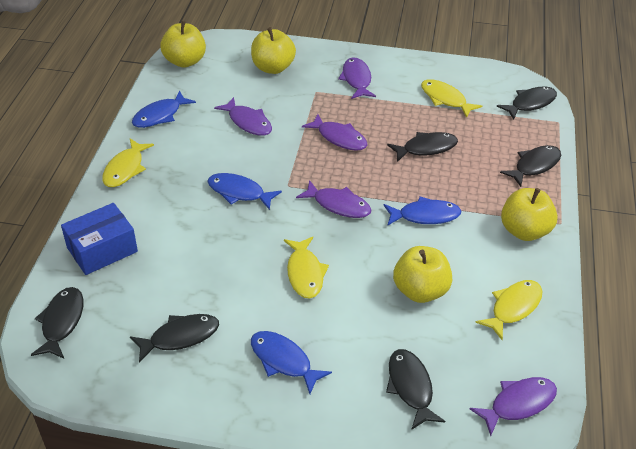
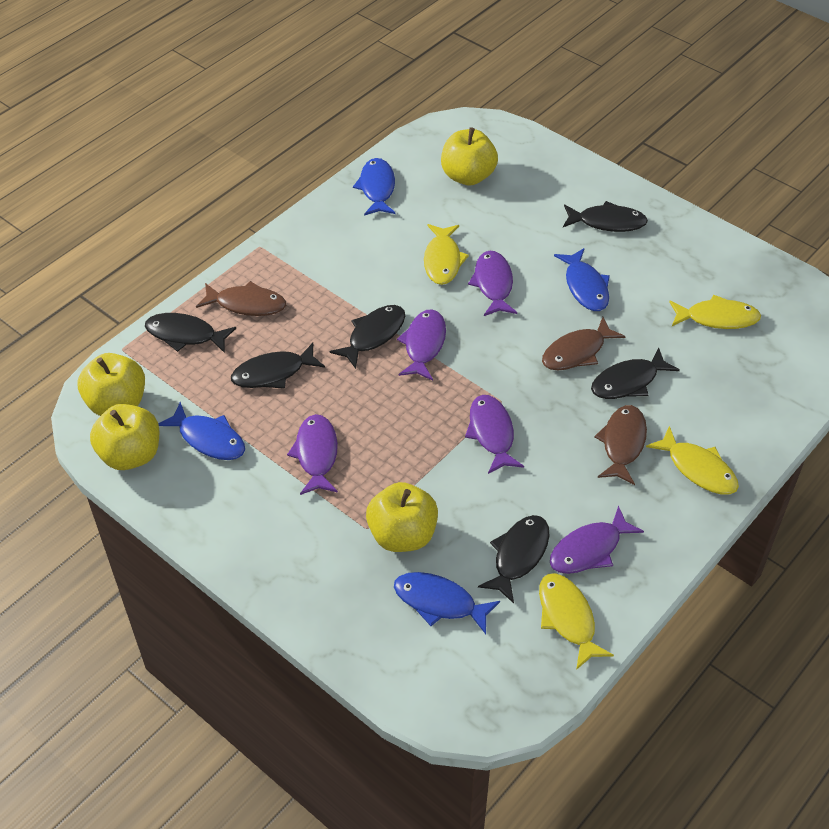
blue box: 1 -> 0
brown fish: 0 -> 3

